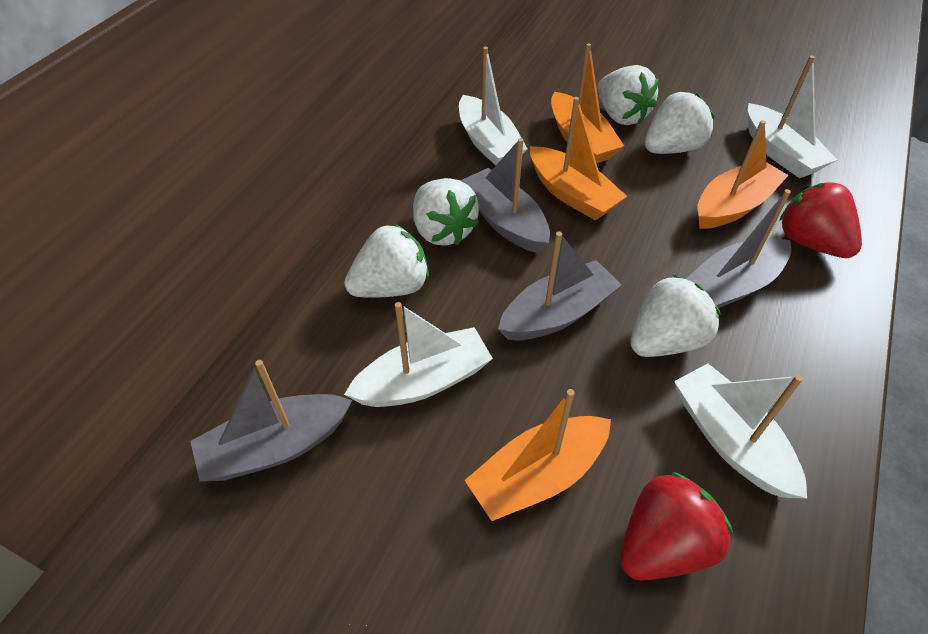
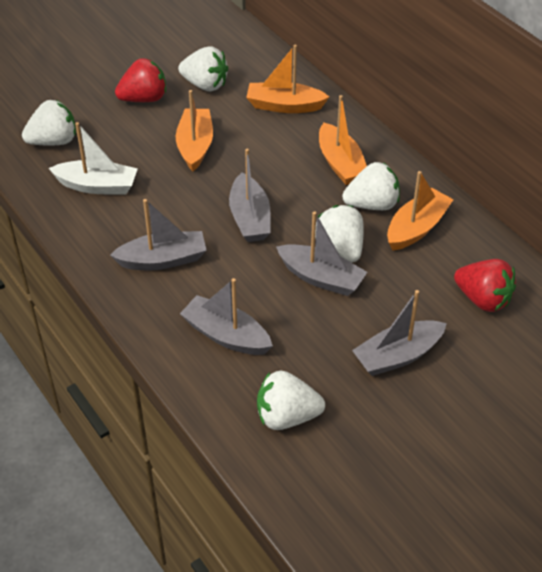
grey boat: 4 -> 5
white boat: 4 -> 1

